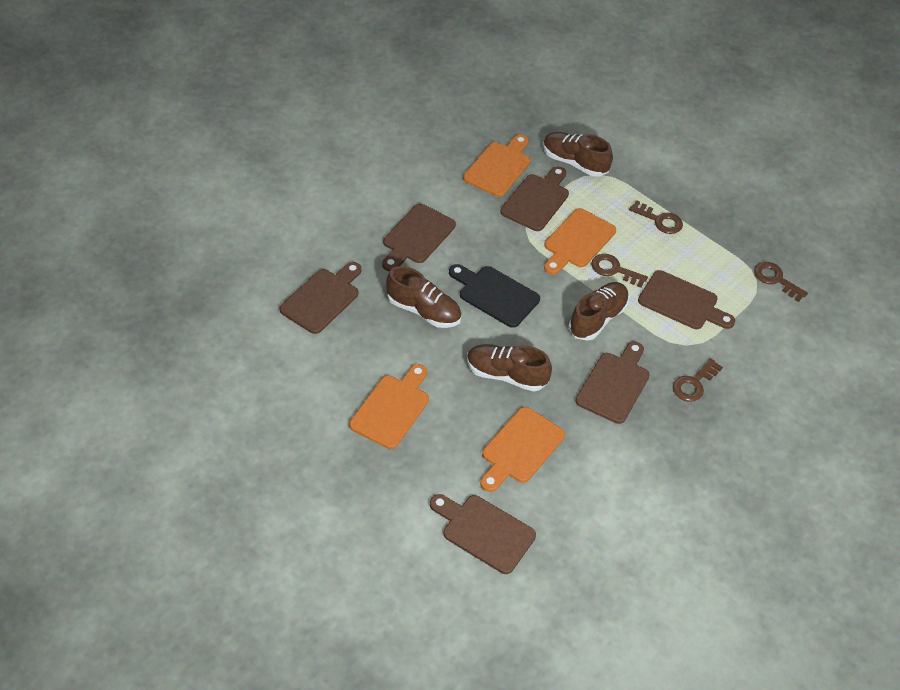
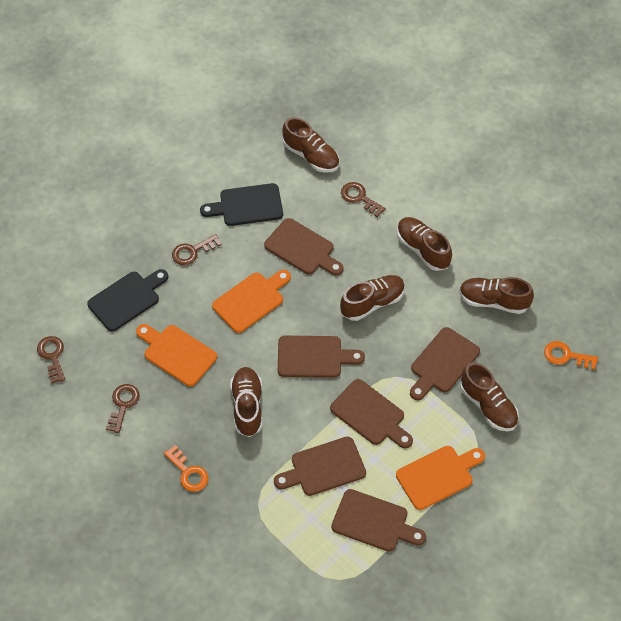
black cutting board: 1 -> 2
brown shoe: 4 -> 6
orange cutting board: 4 -> 3
orange key: 0 -> 2

